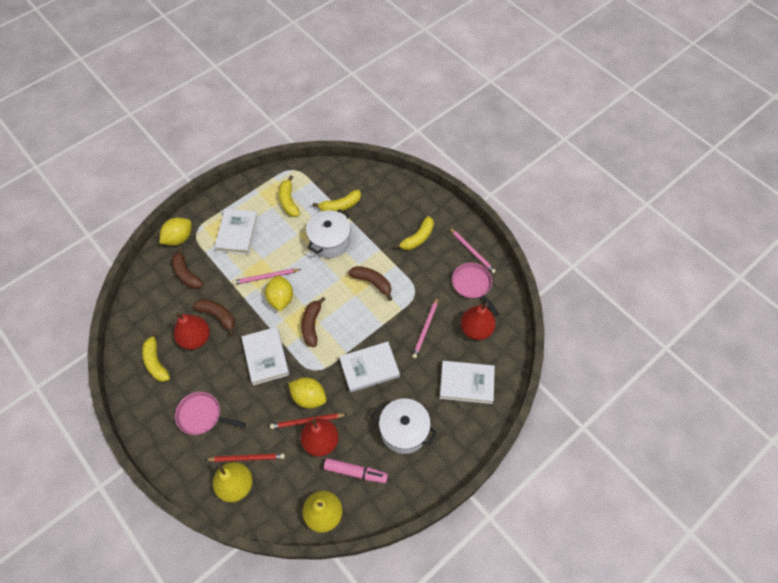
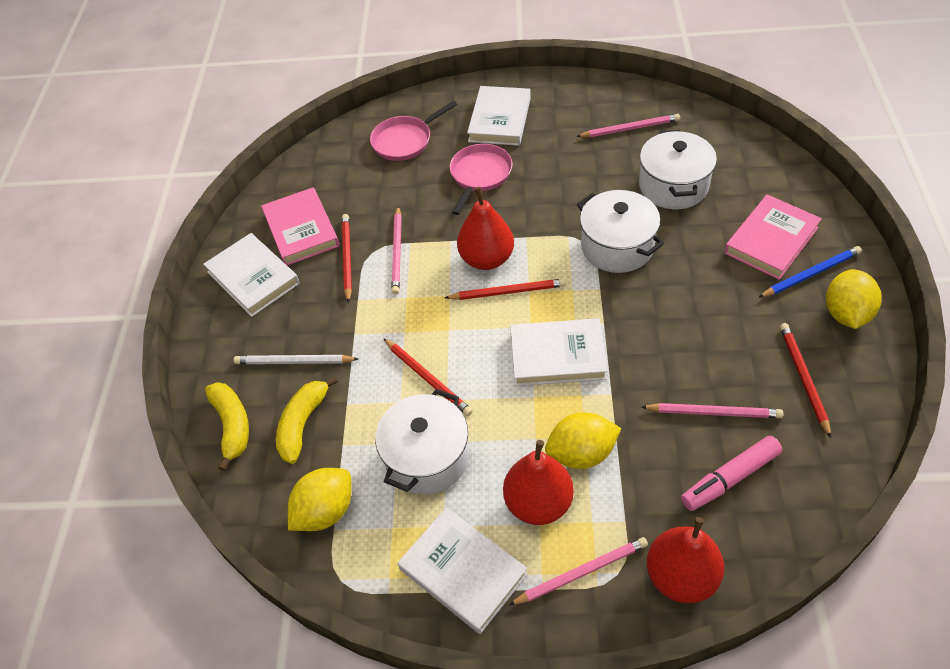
blue pencil: 0 -> 1
brown banana: 4 -> 0
pink book: 0 -> 2
pink pencil: 3 -> 4
red pencil: 2 -> 4
white pencil: 0 -> 1
white pot: 2 -> 3
yellow banana: 4 -> 2
yellow pear: 2 -> 0

